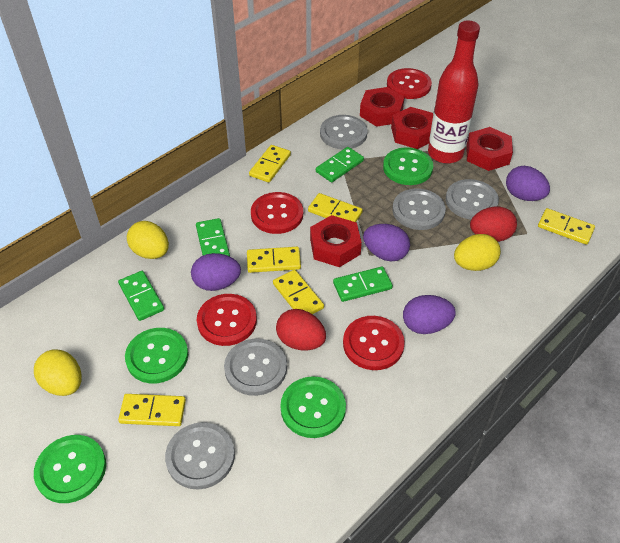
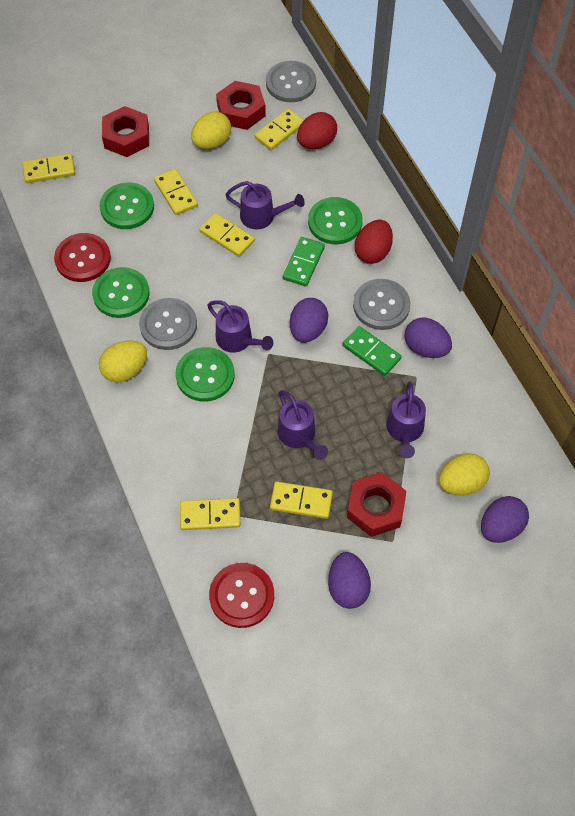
green domino: 4 -> 2
grey button: 5 -> 3
purple watering can: 0 -> 4
red bottle: 1 -> 0
red button: 4 -> 2
red nut: 4 -> 3

